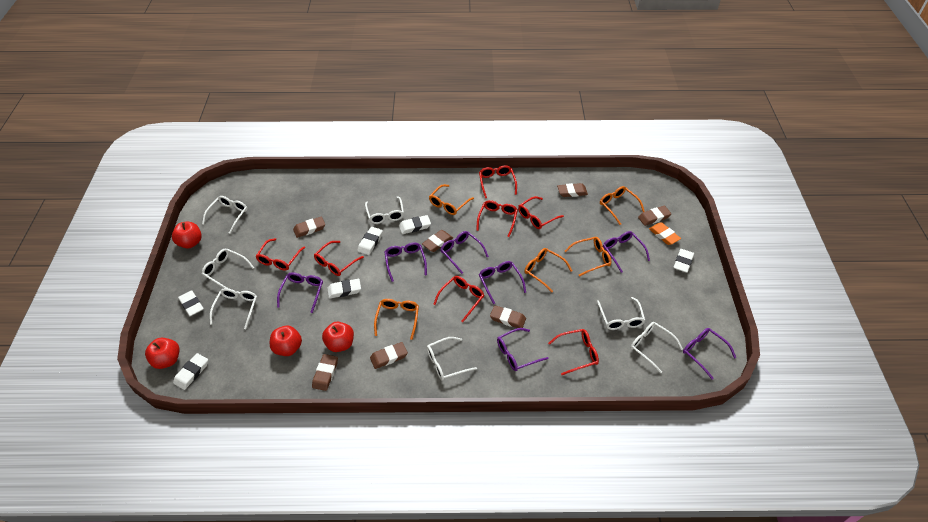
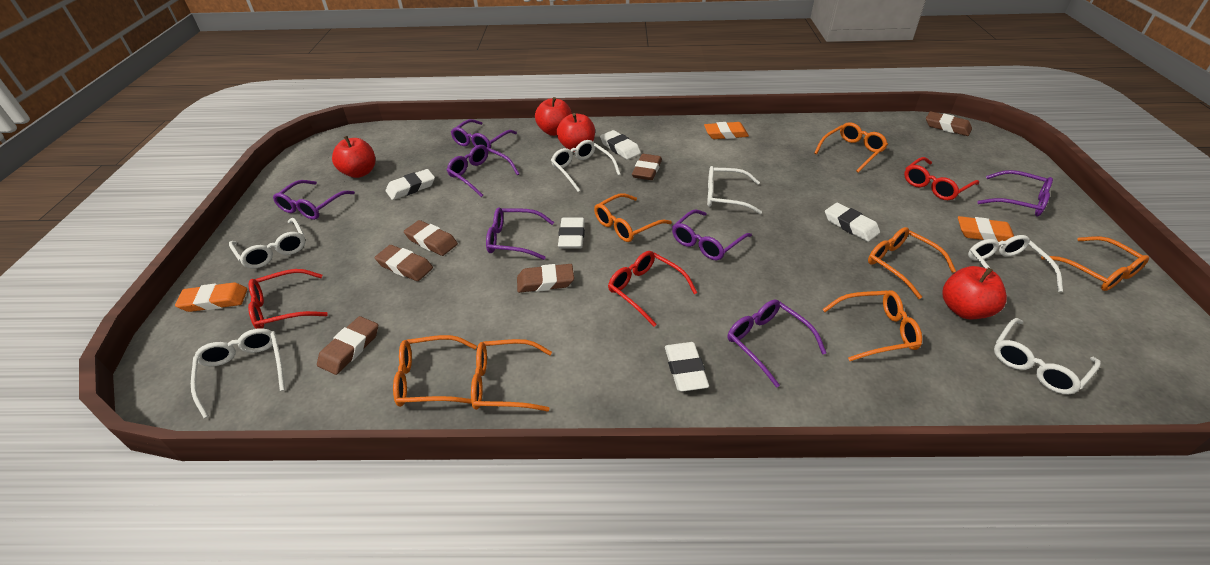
brown eraser: 7 -> 6
orange eraser: 1 -> 3
orange glasses: 5 -> 7
red glasses: 7 -> 3
white eraser: 6 -> 5
white glasses: 7 -> 6

